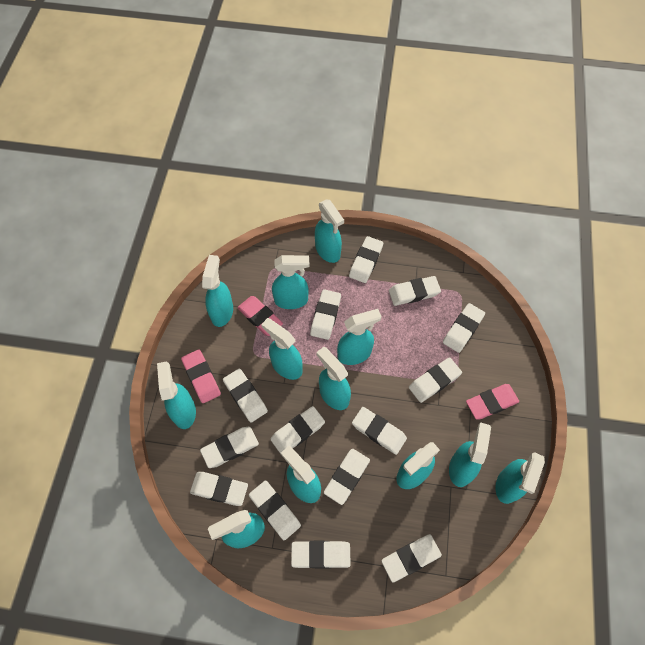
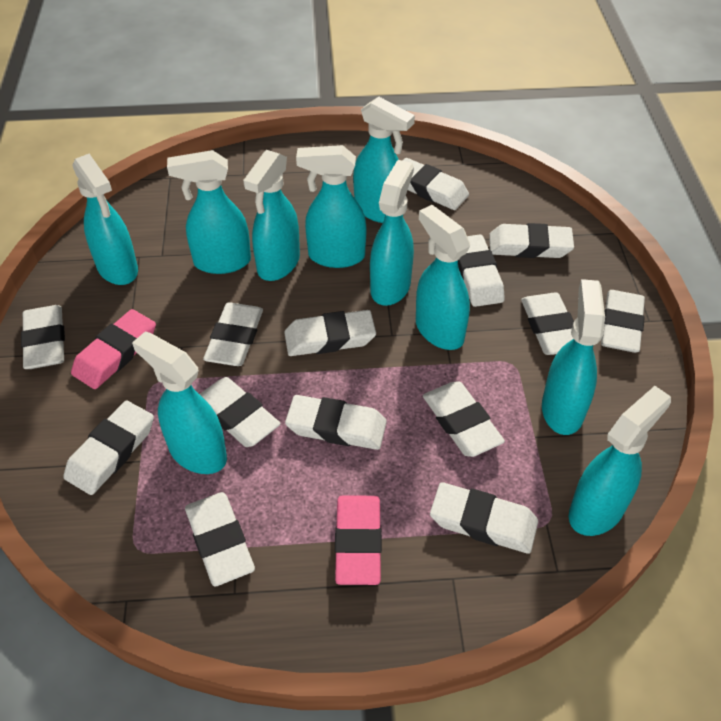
pink eraser: 3 -> 2
turquoise spray bottle: 12 -> 10

